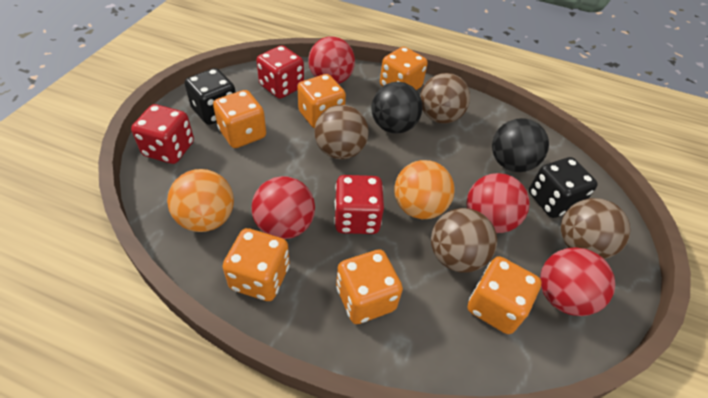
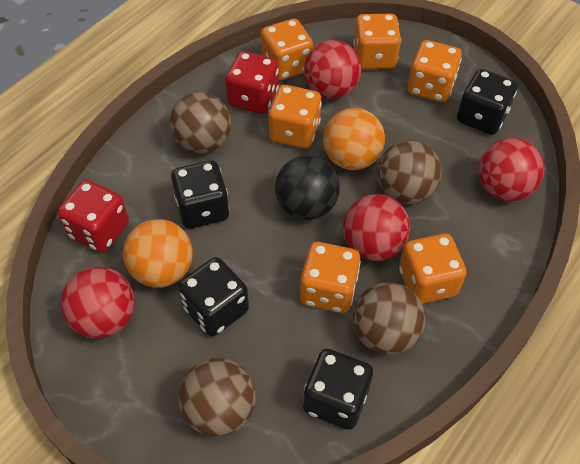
black ball: 2 -> 1
black dice: 2 -> 4
red dice: 3 -> 2

